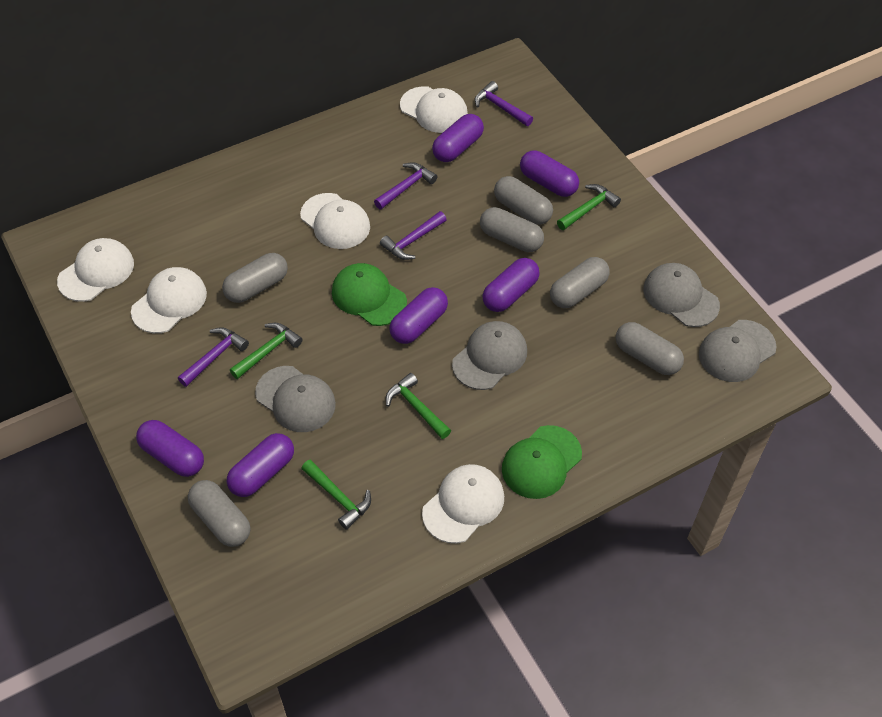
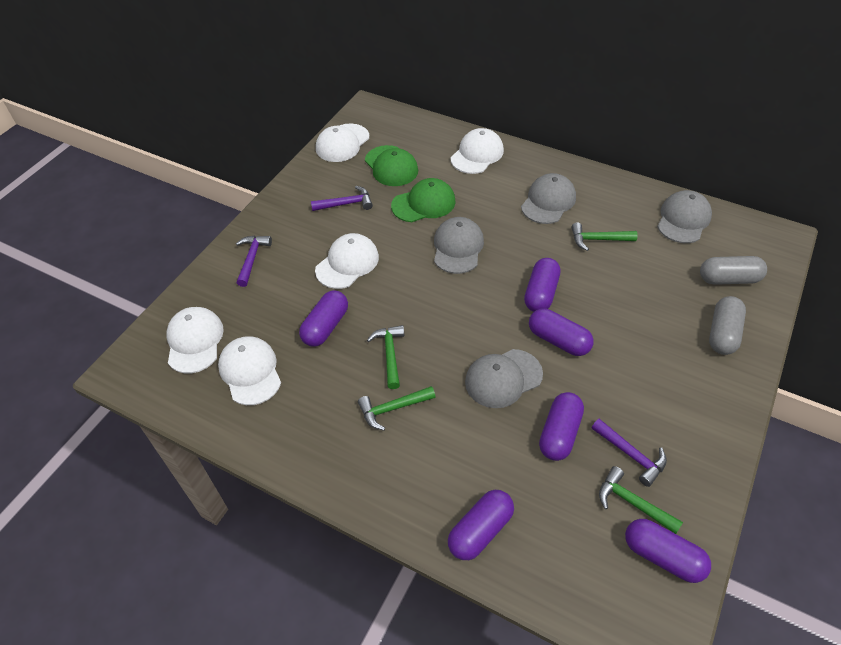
grey capsule: 6 -> 2
purple hammer: 4 -> 3

